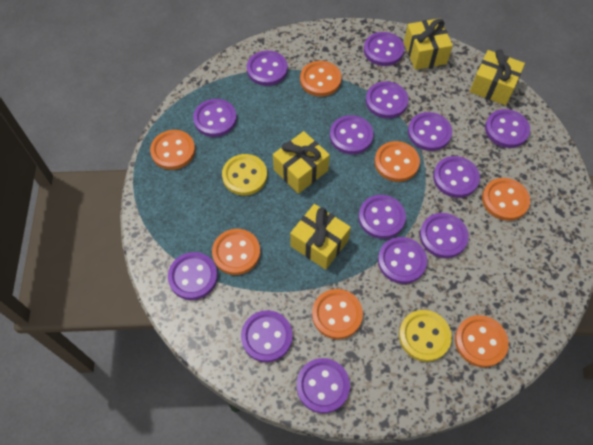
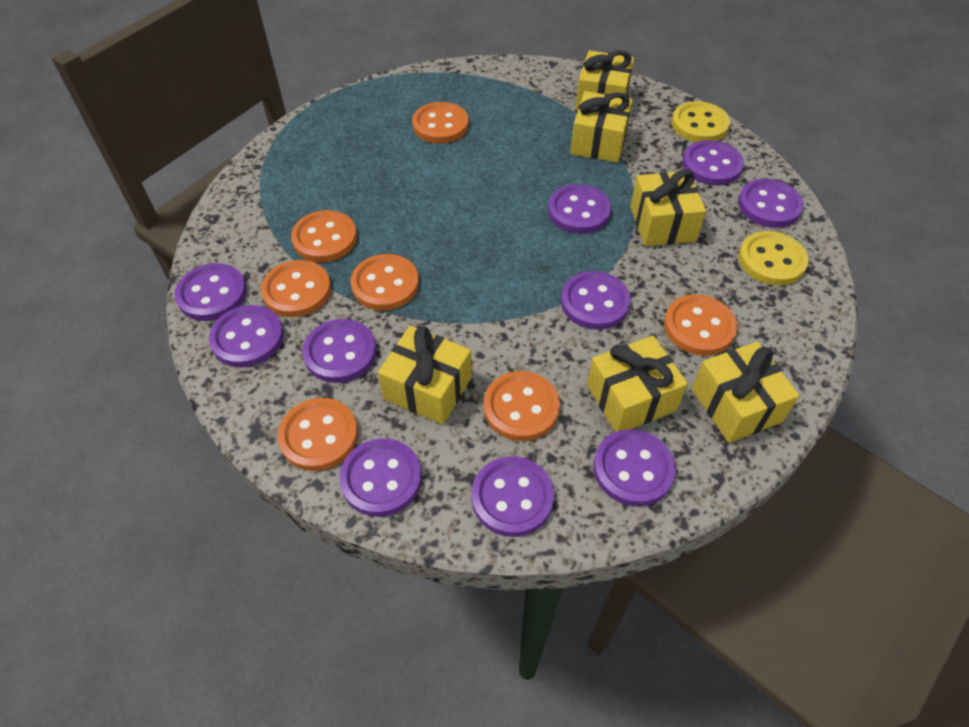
purple button: 14 -> 10
yellow gift: 4 -> 6

